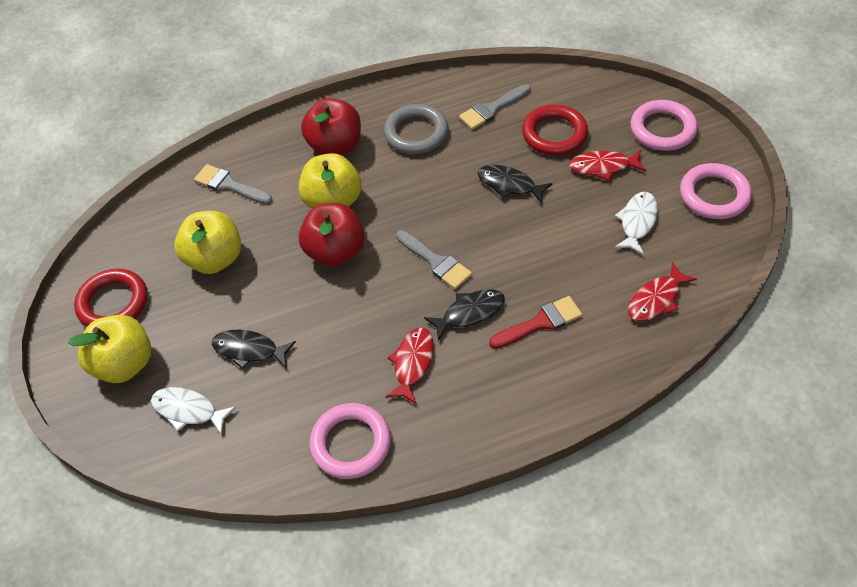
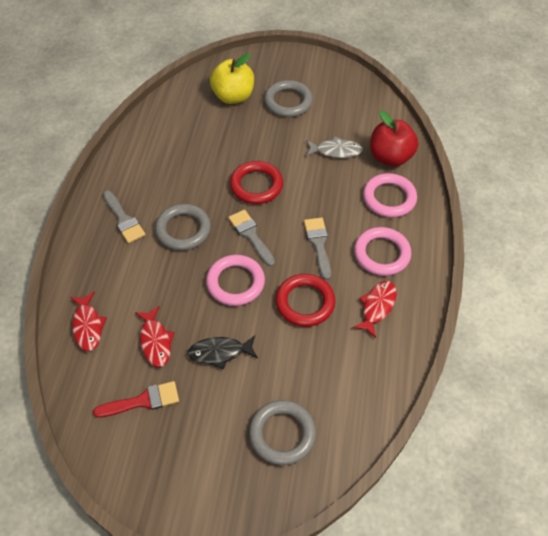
black fish: 3 -> 1
grey fish: 0 -> 1
grey ring: 1 -> 3
red apple: 2 -> 1
white fish: 2 -> 0
yellow apple: 3 -> 1

